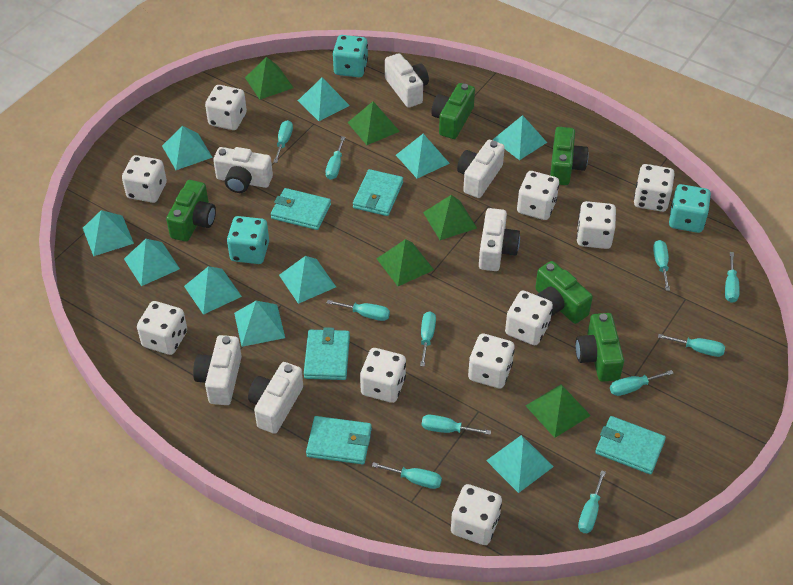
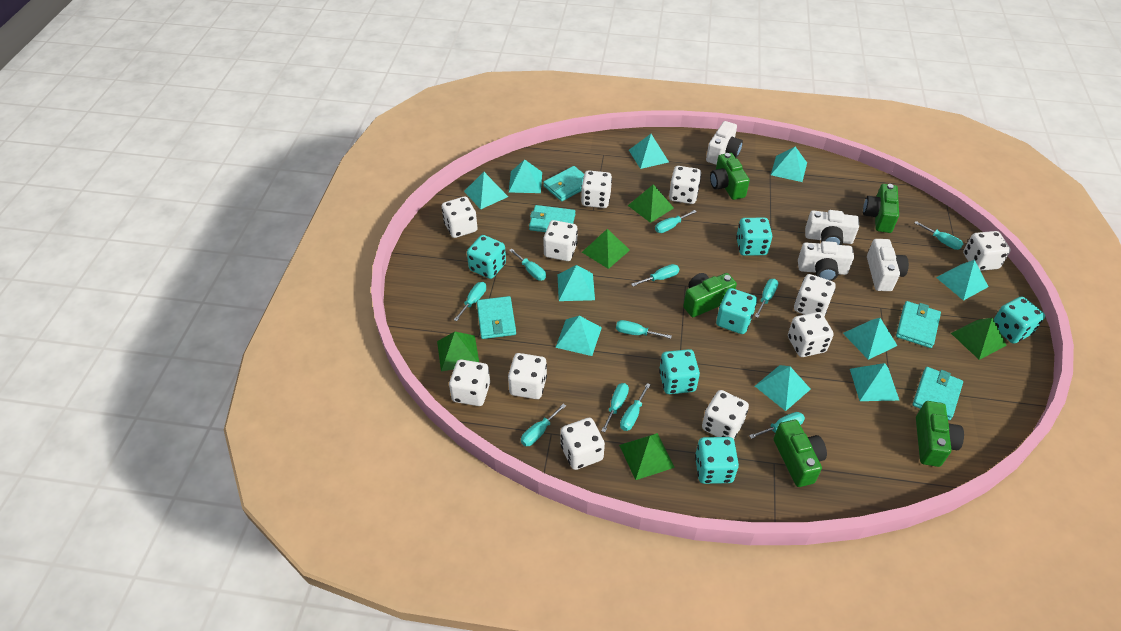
turquoise dice: 3 -> 6
white camera: 6 -> 4
white dice: 10 -> 11

